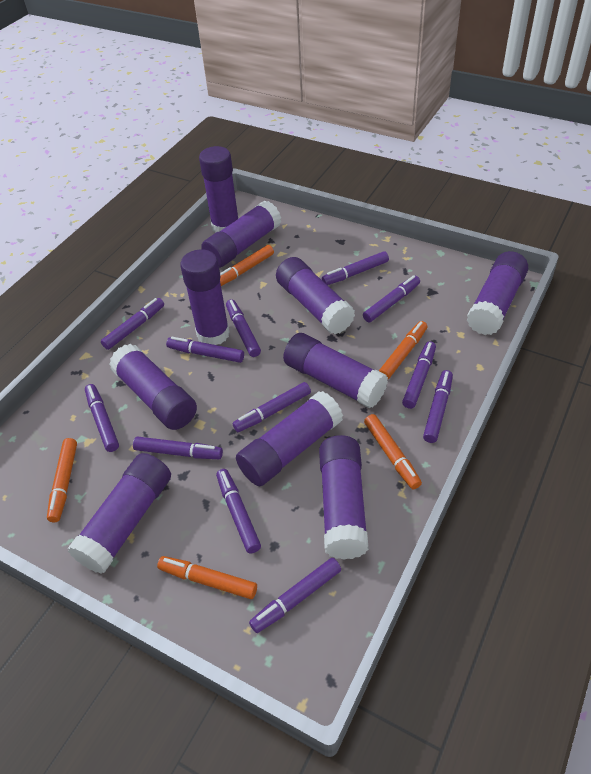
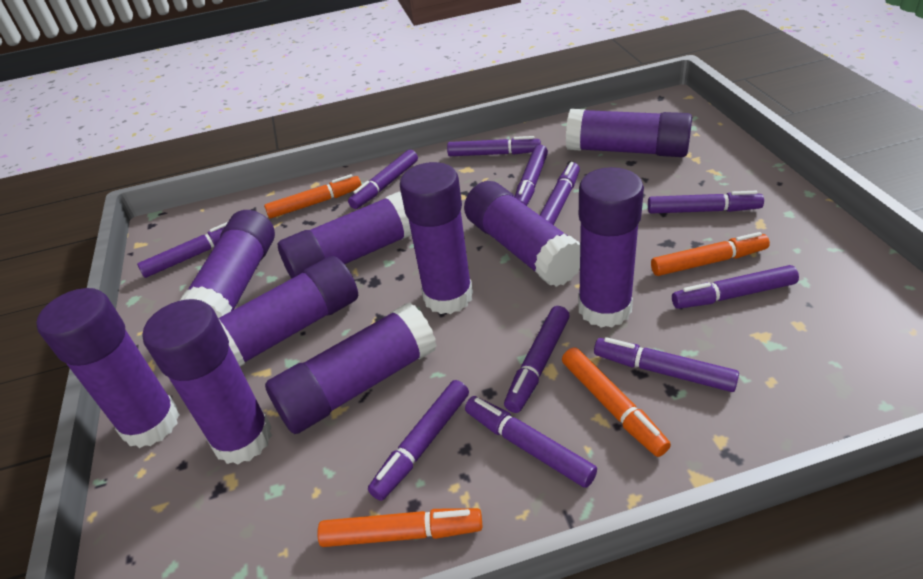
orange marker: 5 -> 4
purple marker: 12 -> 11

